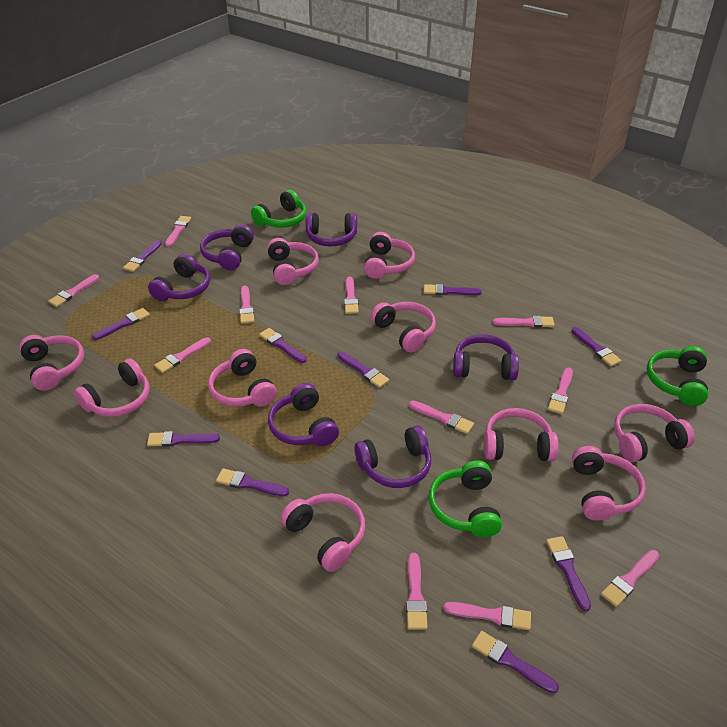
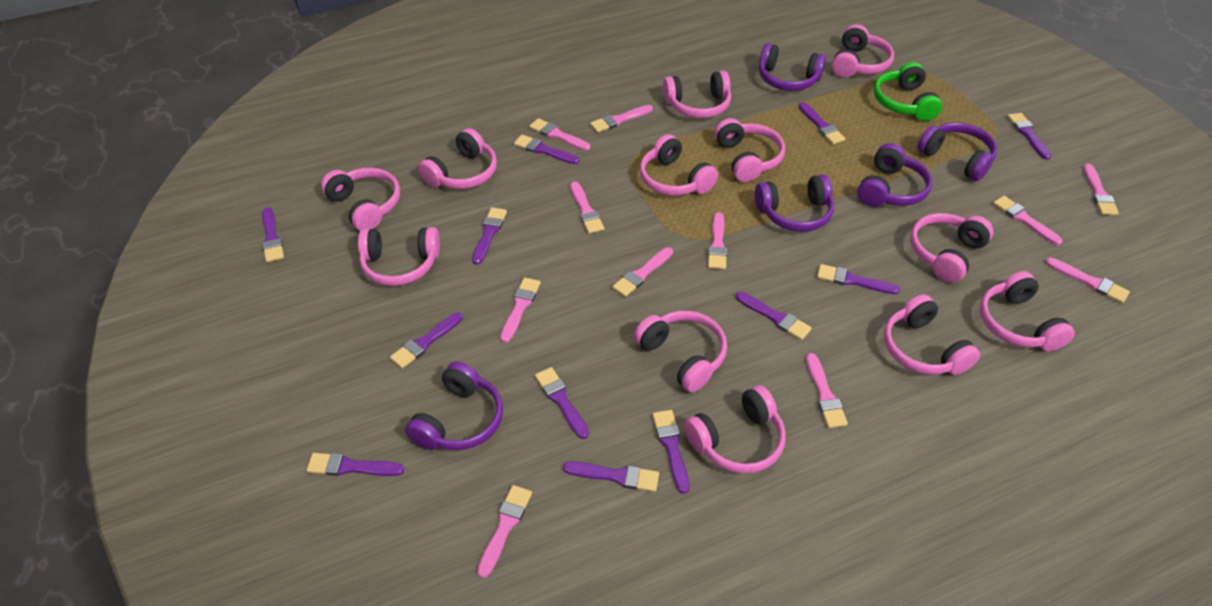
green headphones: 3 -> 1
pink headphones: 10 -> 12
purple brush: 10 -> 12
purple headphones: 6 -> 5

